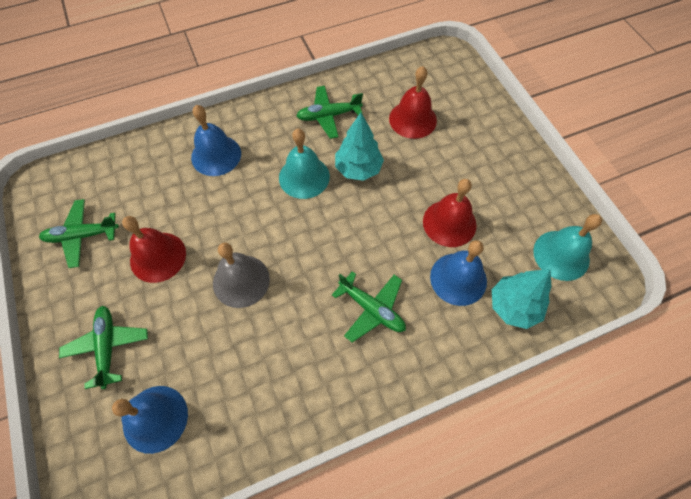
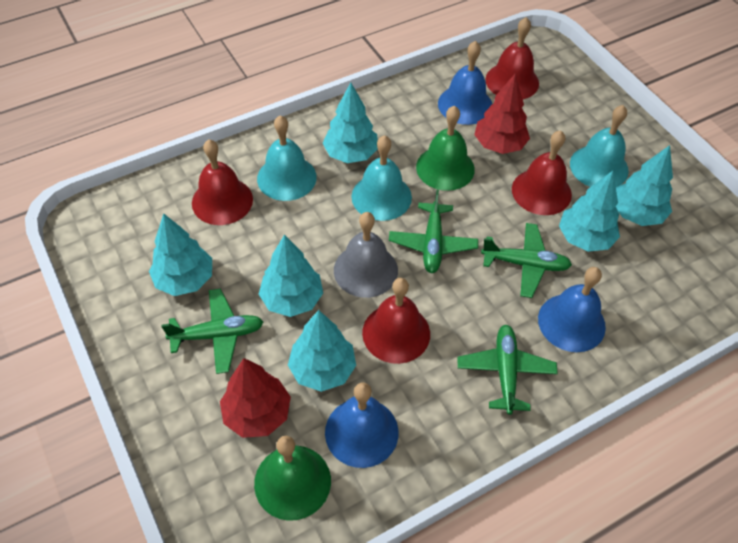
green bell: 0 -> 2
red bell: 3 -> 4
red tree: 0 -> 2
turquoise bell: 2 -> 3
turquoise tree: 2 -> 6

